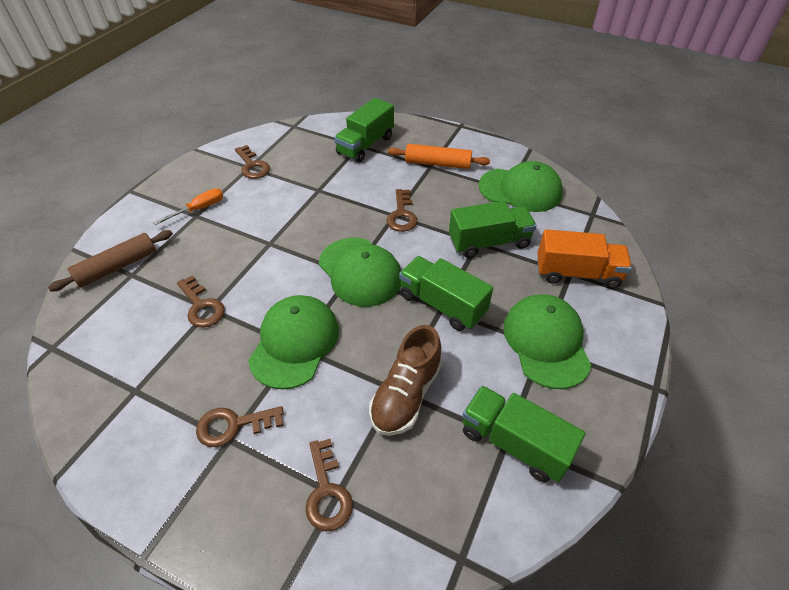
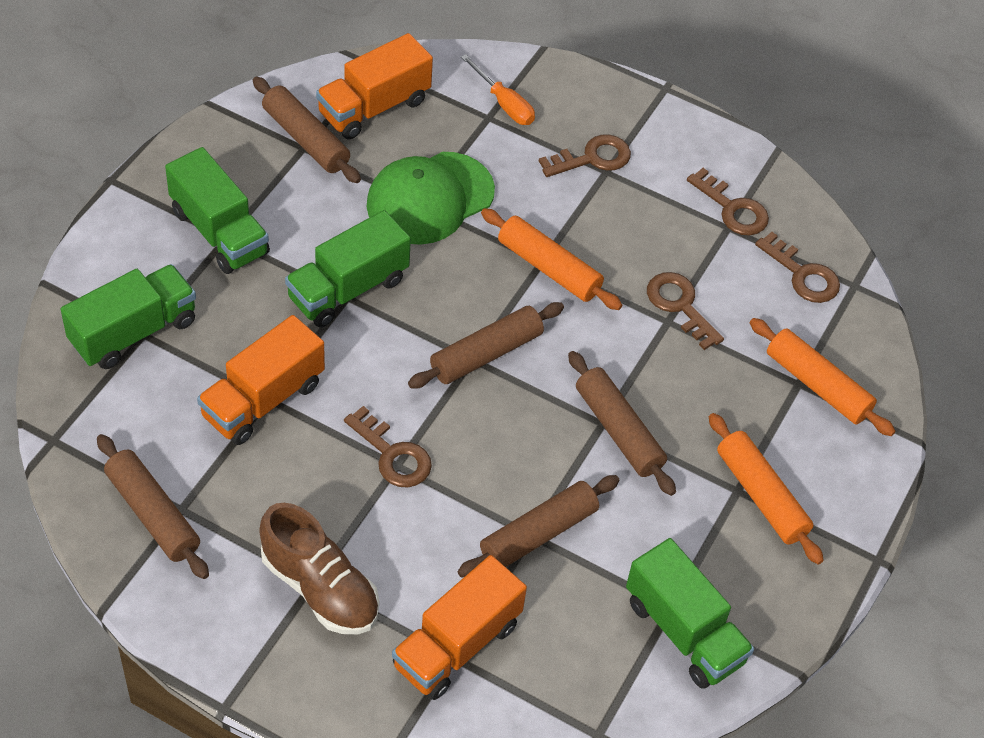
brown rolling pin: 1 -> 5
green cap: 4 -> 1
orange rolling pin: 1 -> 3
orange truck: 1 -> 3

